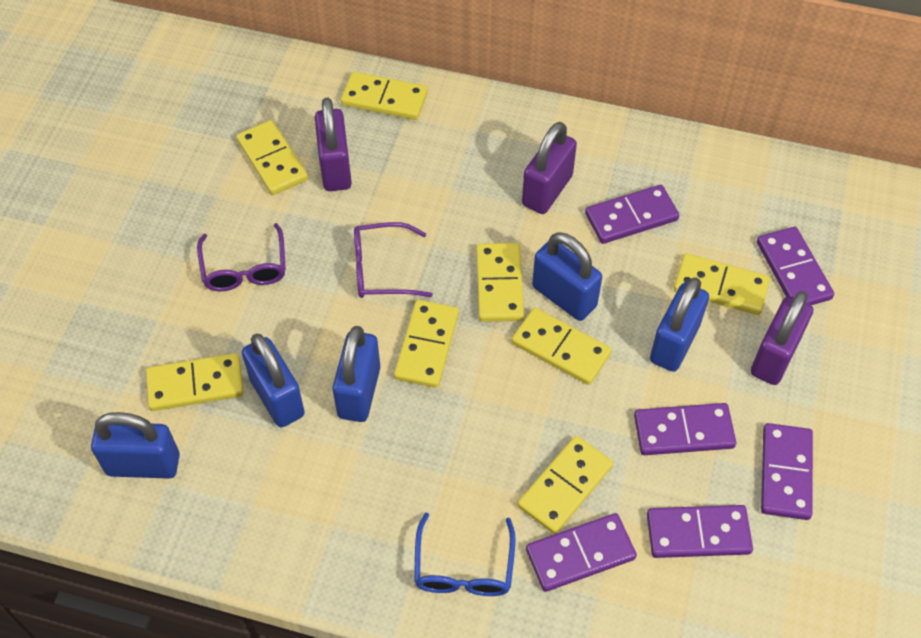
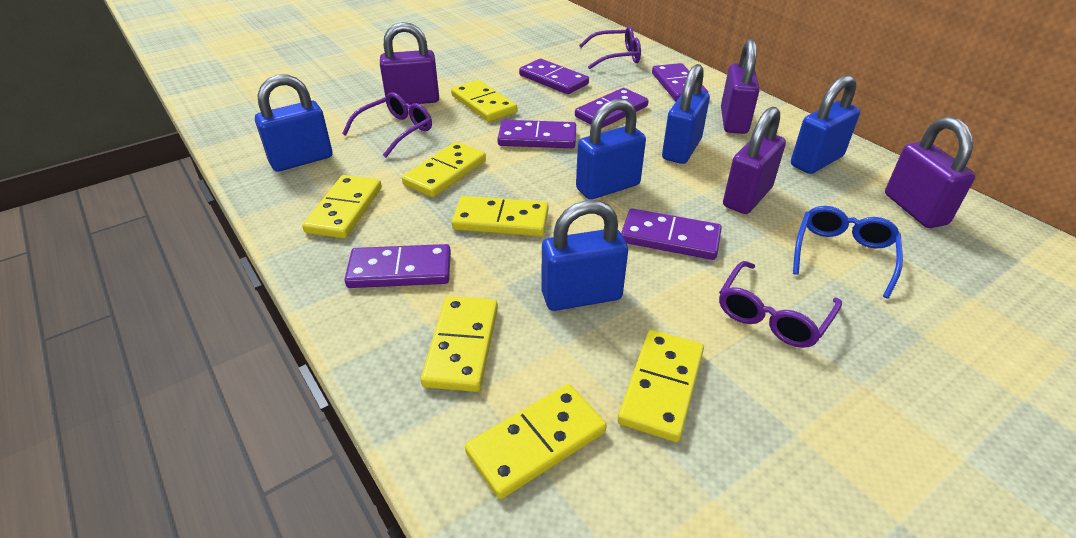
purple glasses: 2 -> 3
purple padlock: 3 -> 4
yellow domino: 8 -> 7

